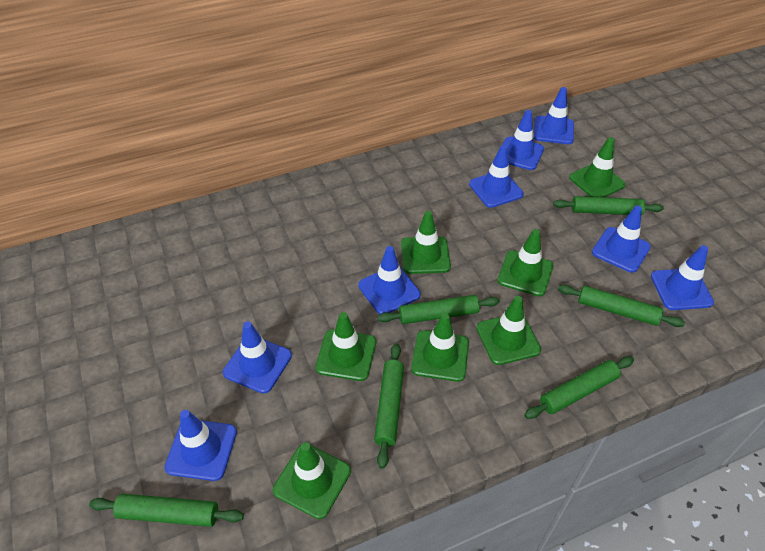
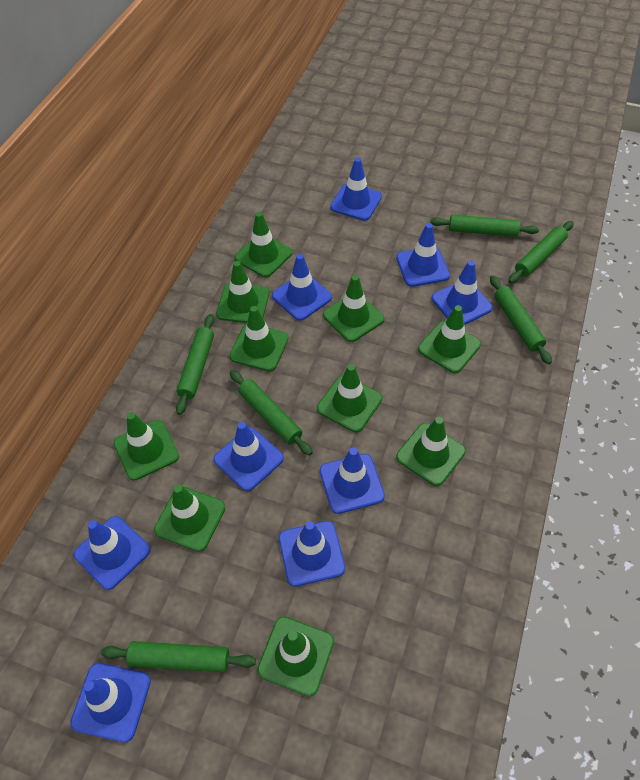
blue traffic cone: 8 -> 9
green traffic cone: 7 -> 10

